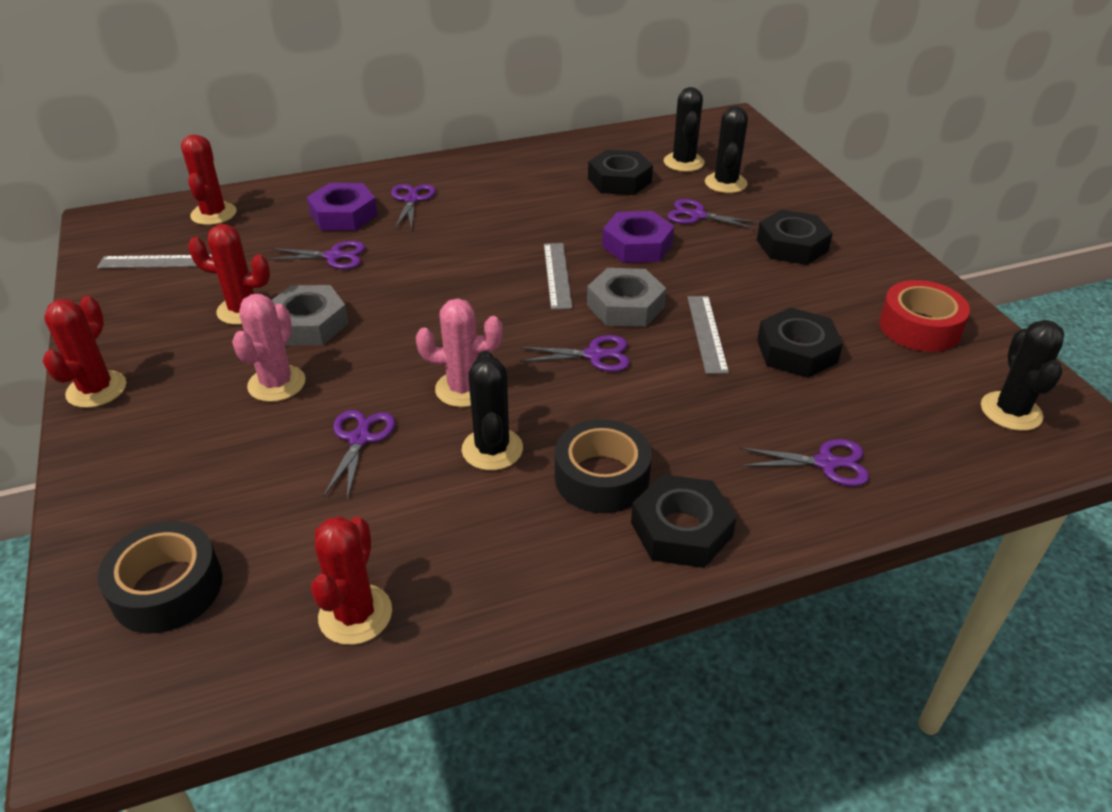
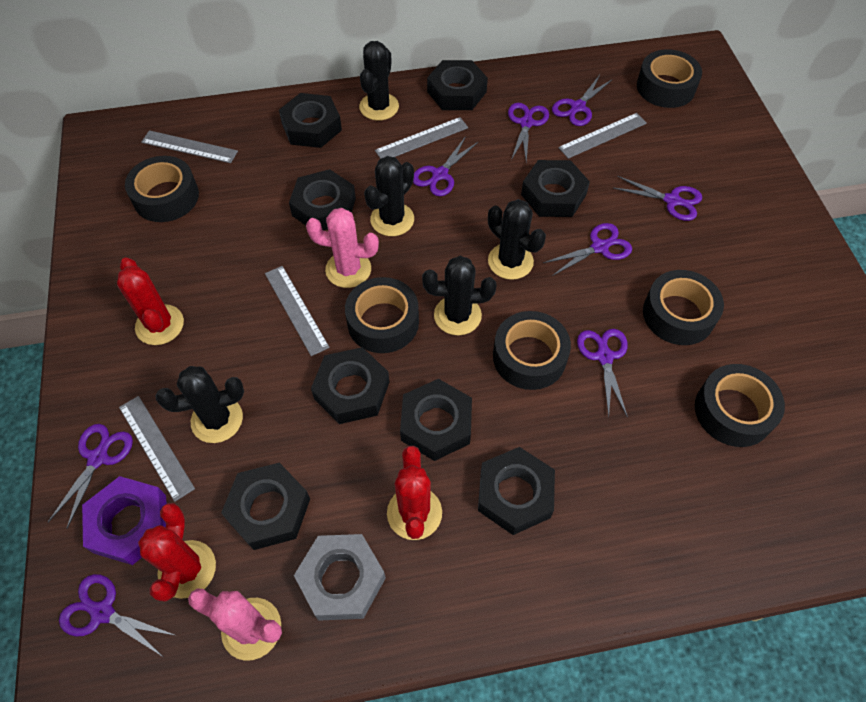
black cactus: 4 -> 5
black nut: 4 -> 8
black tape: 2 -> 6
grey nut: 2 -> 1
grey ruler: 3 -> 5
purple nut: 2 -> 1
purple scissors: 6 -> 8
red cactus: 4 -> 3
red tape: 1 -> 0

